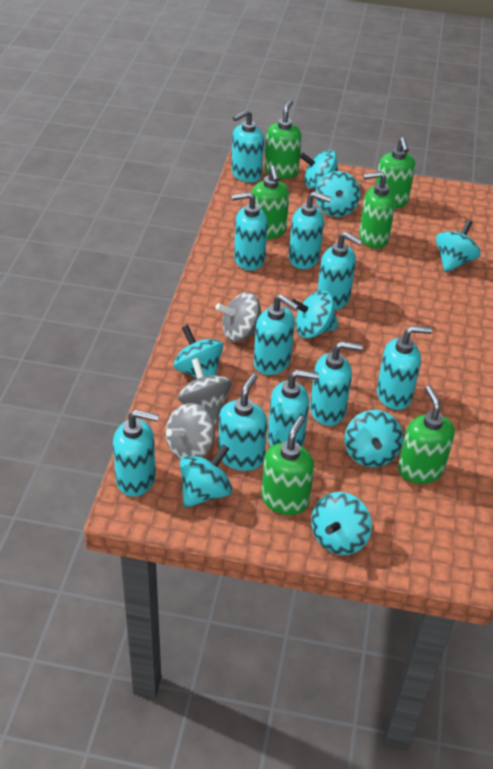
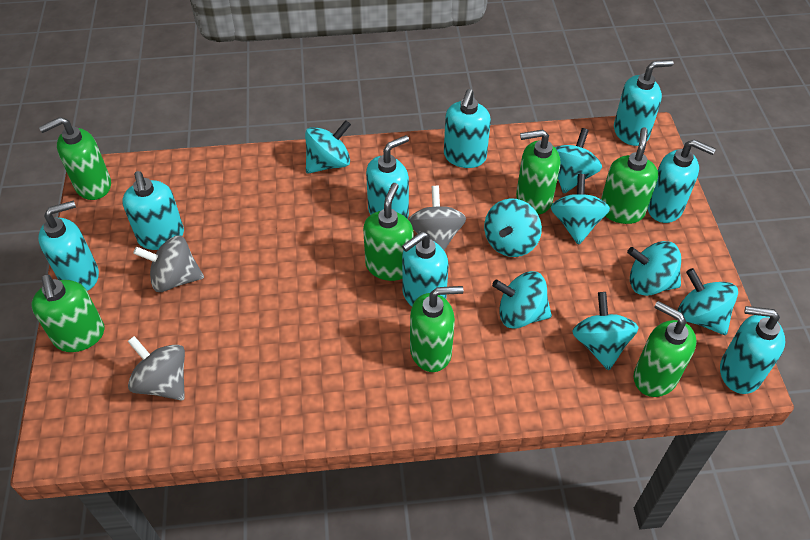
green soap dispenser: 6 -> 7
turquoise soap dispenser: 10 -> 8

